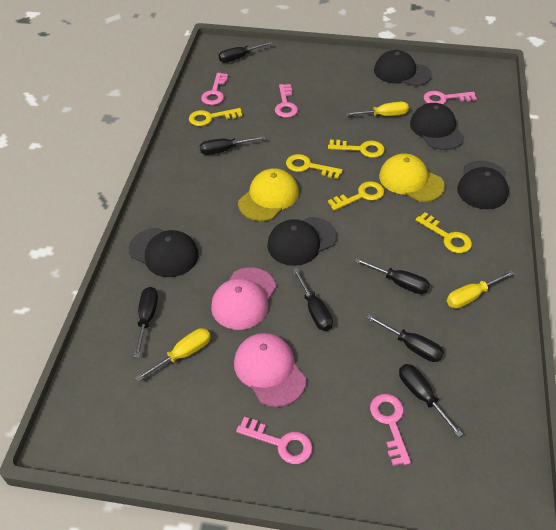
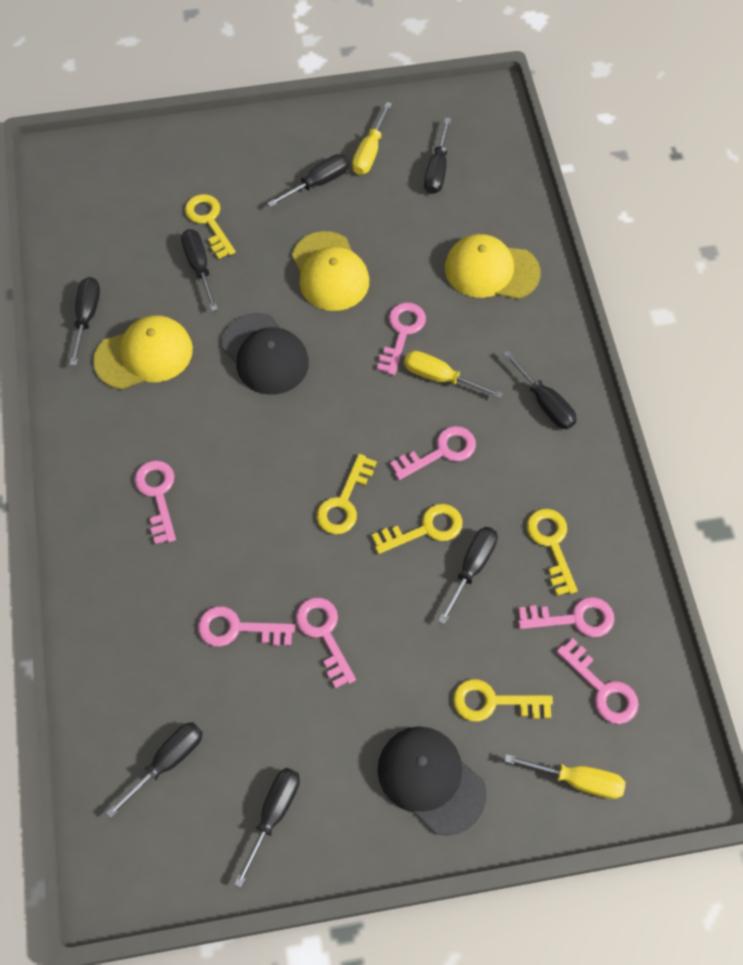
black cap: 5 -> 2
black screwdriver: 7 -> 8
pink cap: 2 -> 0
pink key: 5 -> 7
yellow cap: 2 -> 3

